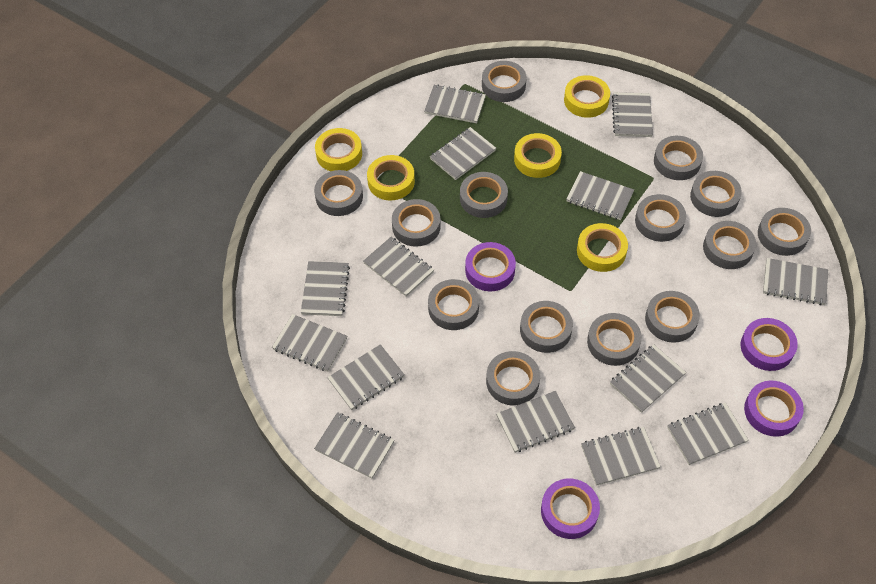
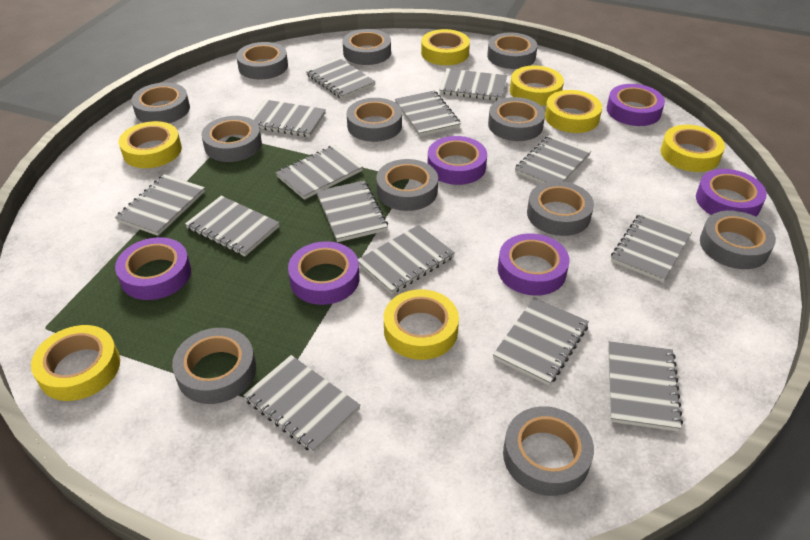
grey tape: 14 -> 12
purple tape: 4 -> 6
yellow tape: 5 -> 7

